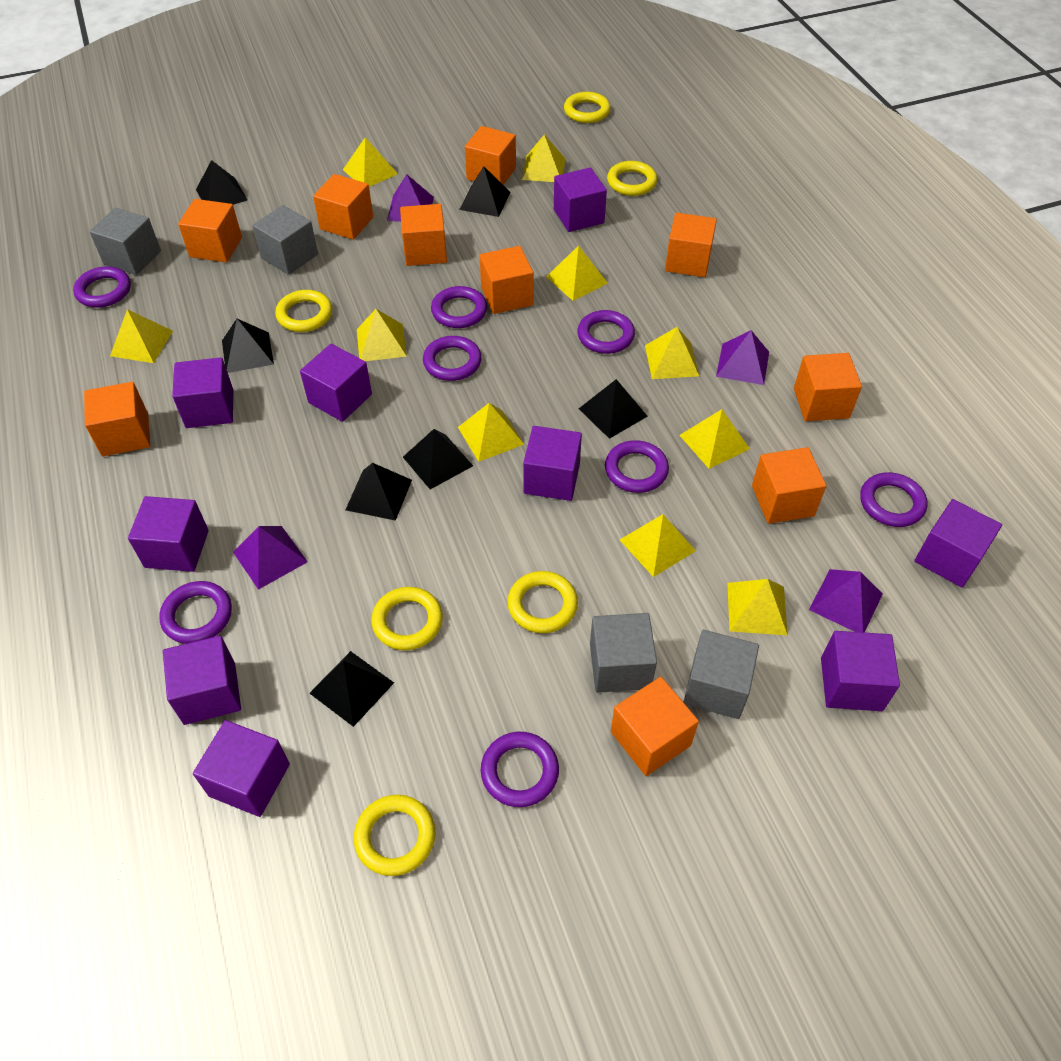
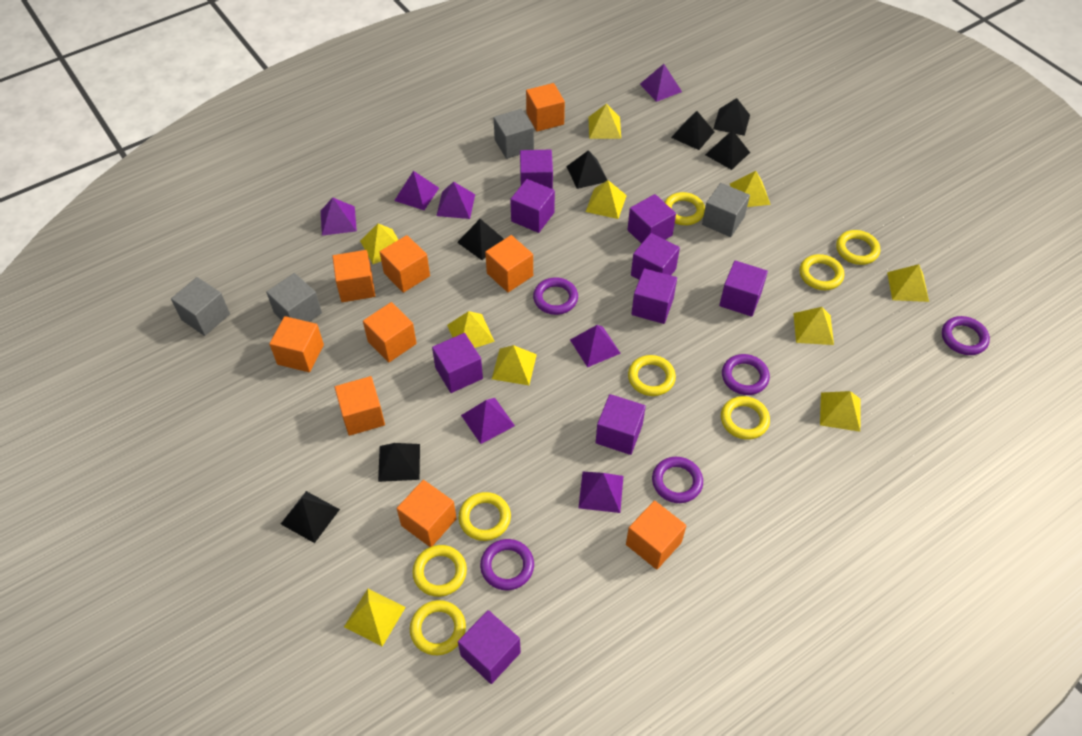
orange cube: 10 -> 9
purple pyramid: 4 -> 7
purple ring: 8 -> 5
yellow ring: 6 -> 8

